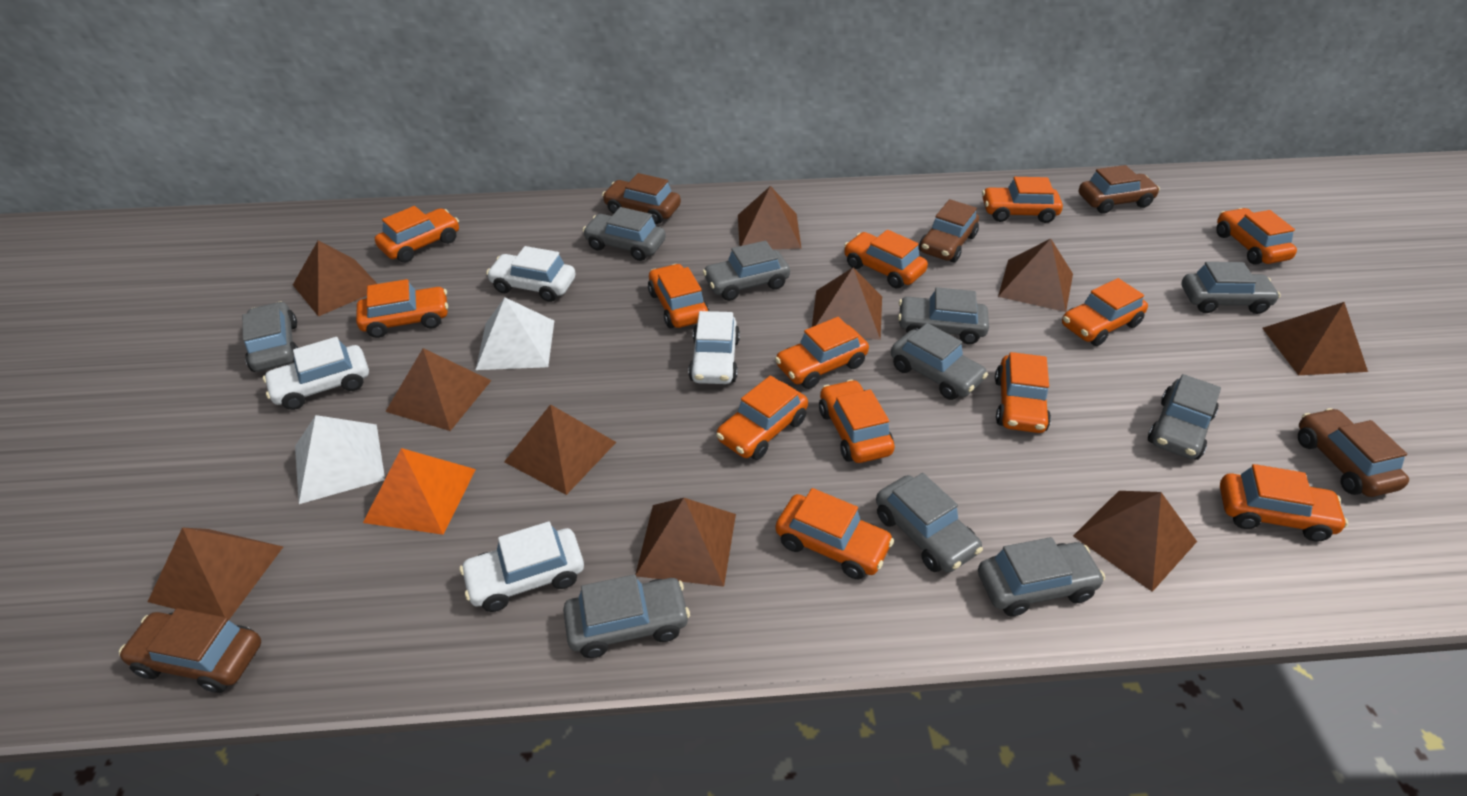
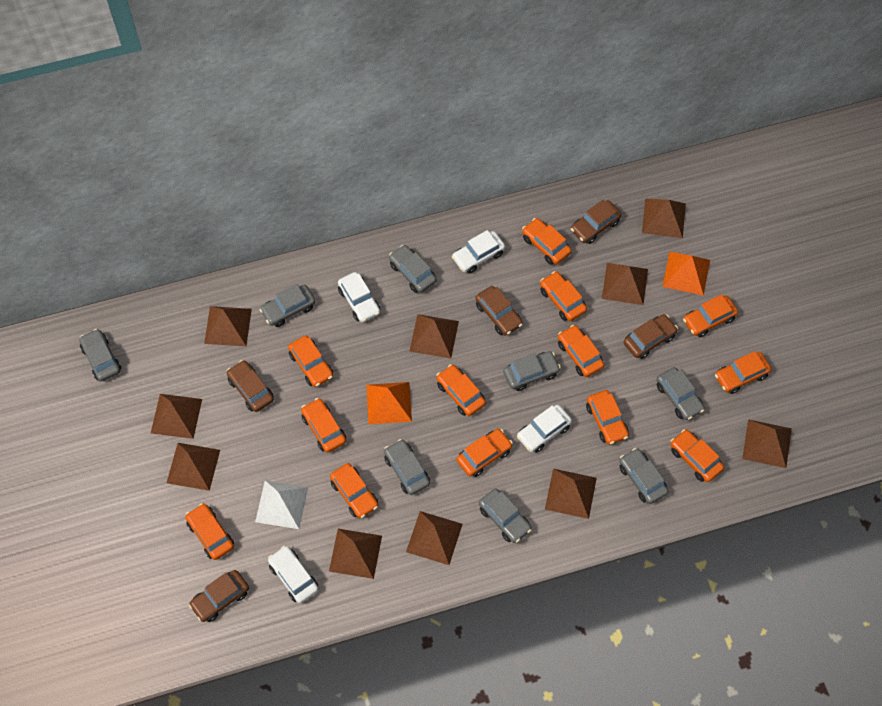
grey car: 10 -> 8
orange pyramid: 1 -> 2
white pyramid: 2 -> 1

